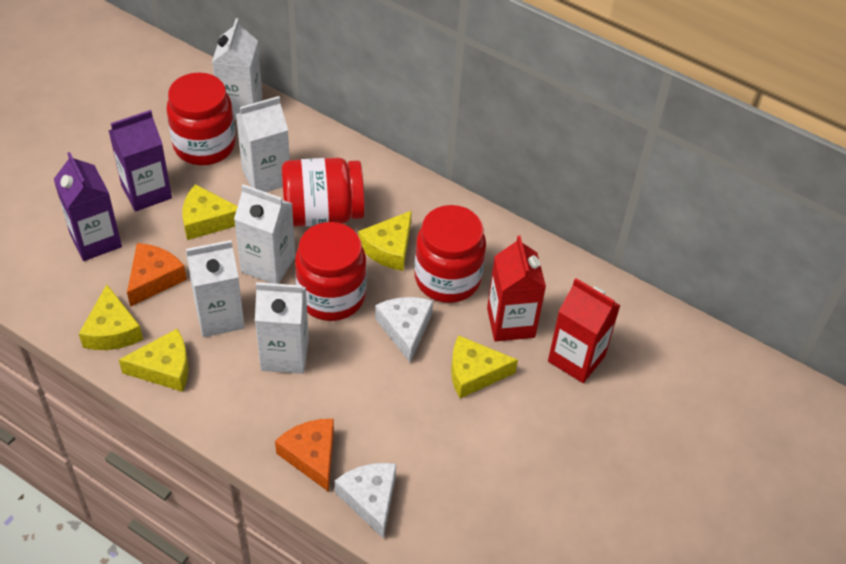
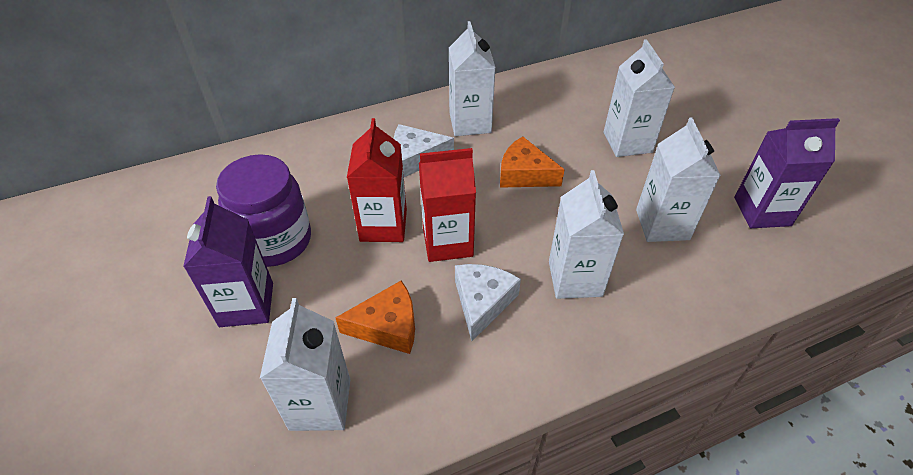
purple jar: 0 -> 1
red jar: 4 -> 0
yellow cheese: 5 -> 0

